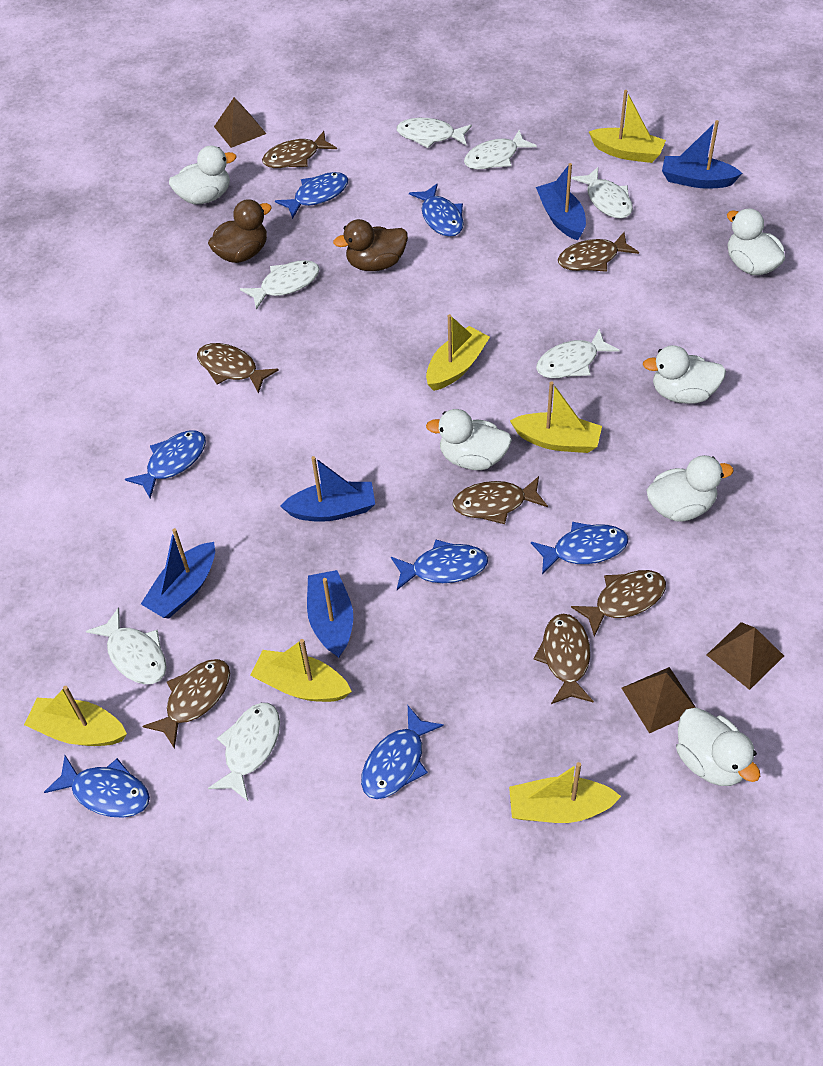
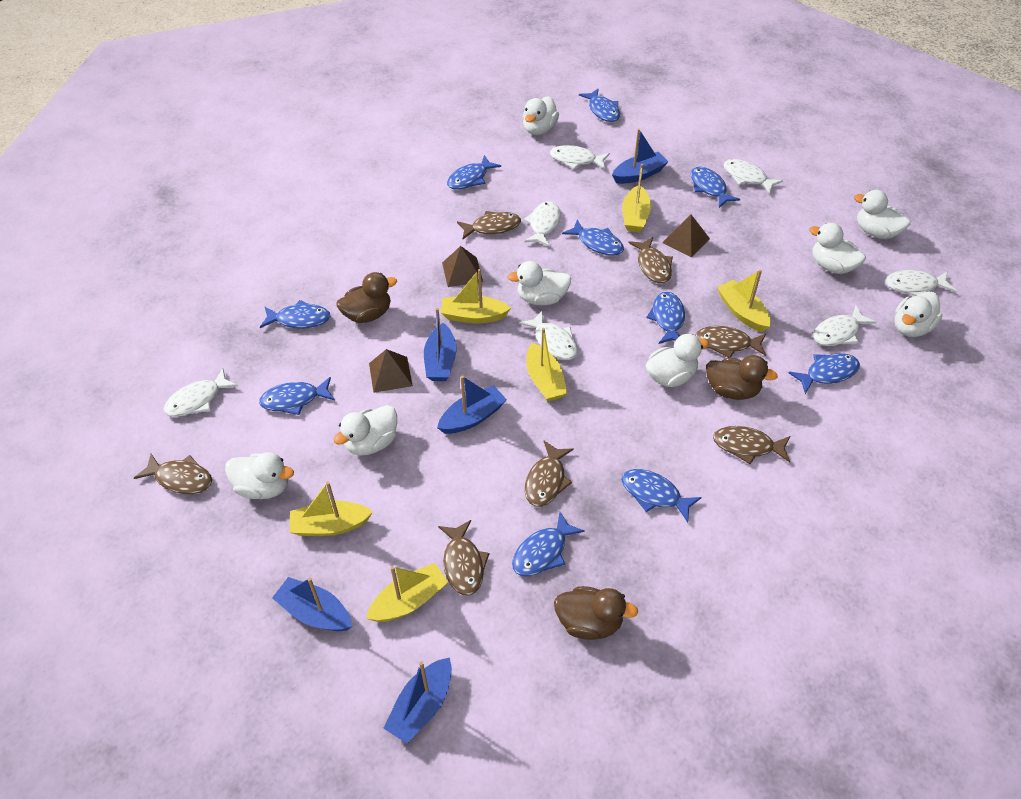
blue fish: 7 -> 10
brown duck: 2 -> 3
white duck: 6 -> 8

